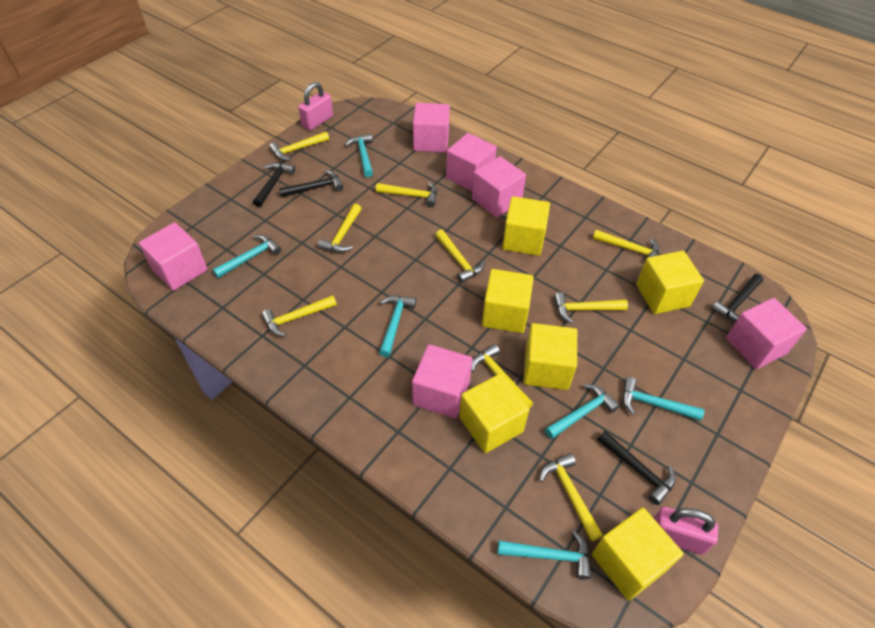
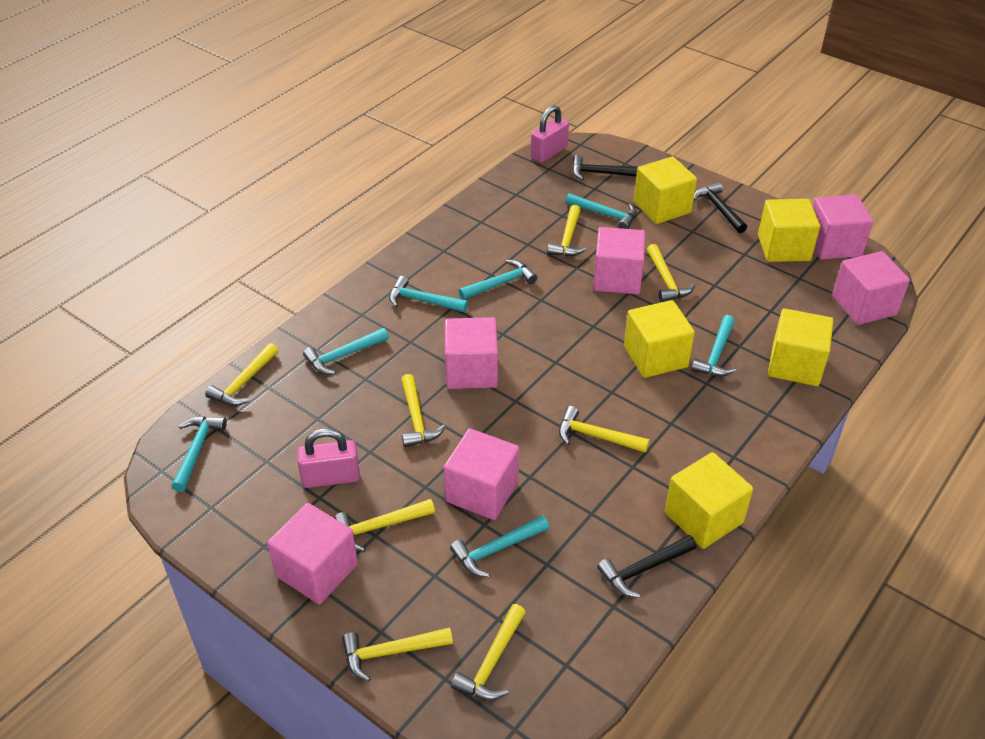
black hammer: 4 -> 3
turquoise hammer: 6 -> 7
yellow cube: 6 -> 5
yellow hammer: 9 -> 8

